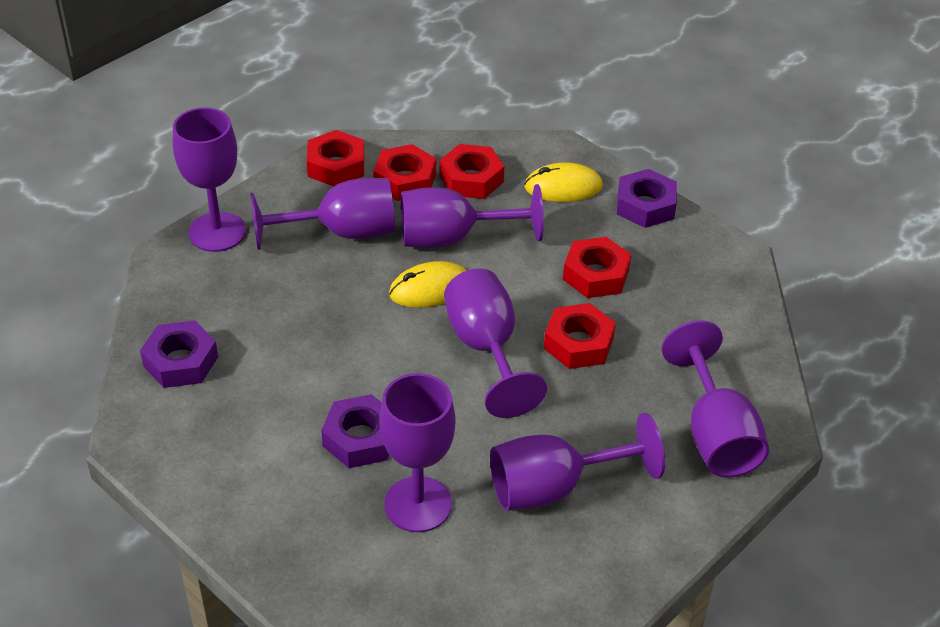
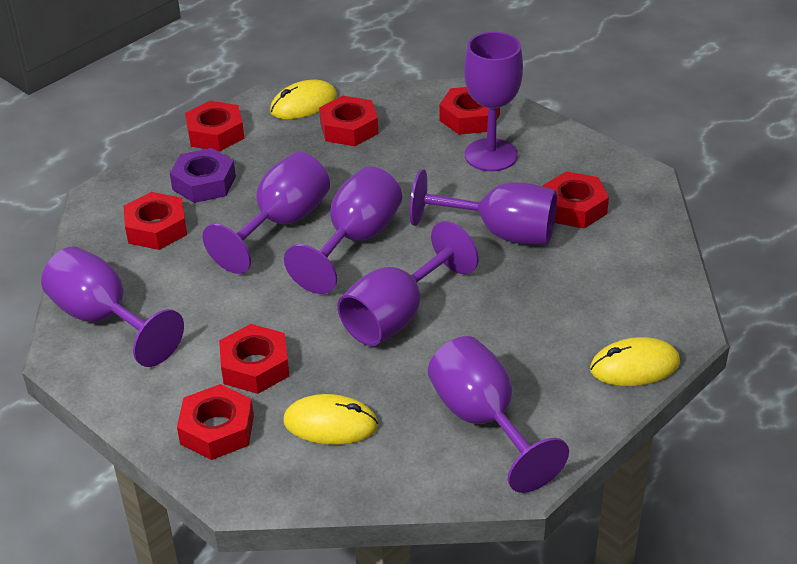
purple nut: 3 -> 1
red nut: 5 -> 7
yellow mouse: 2 -> 3

